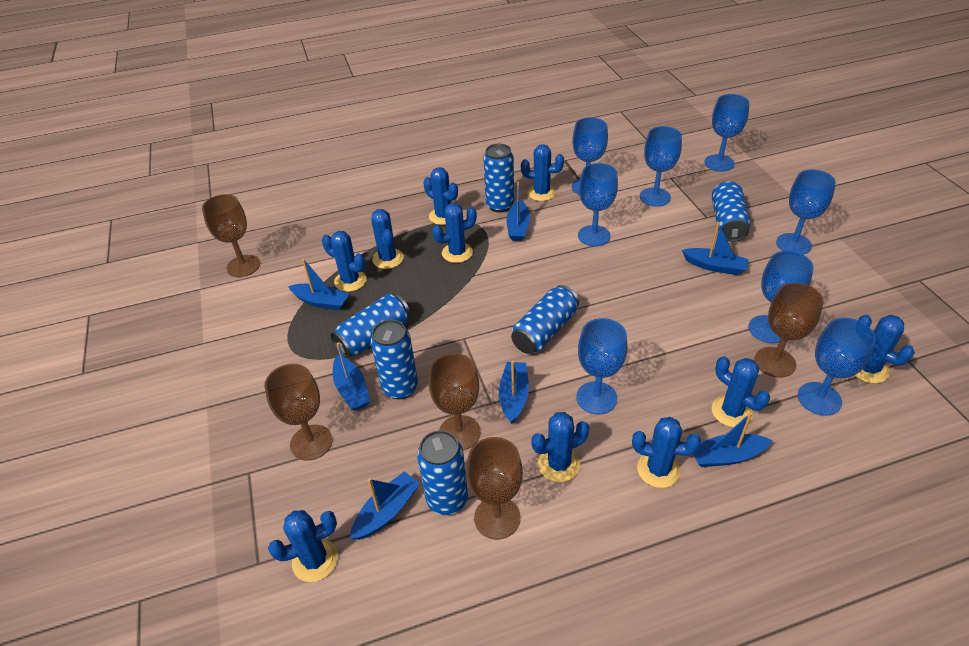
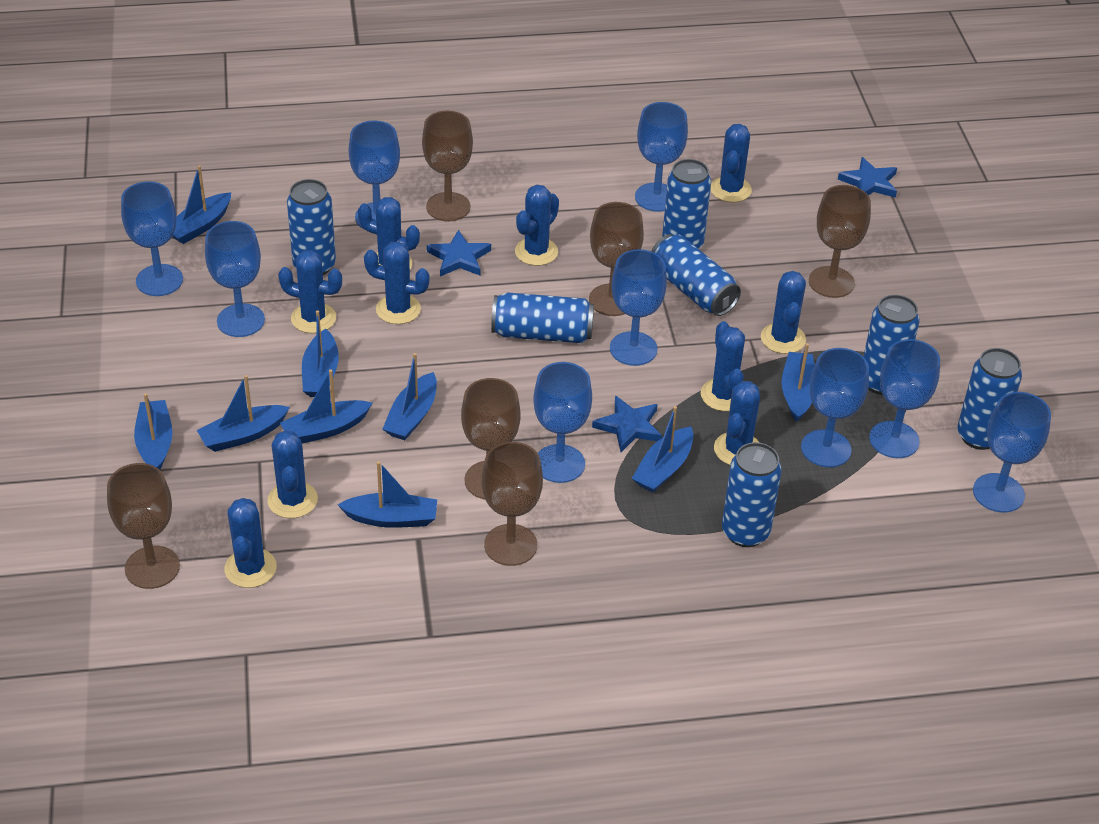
blue boat: 7 -> 9
blue can: 6 -> 7
blue goblet: 8 -> 9
blue star: 0 -> 3
brown goblet: 5 -> 6

